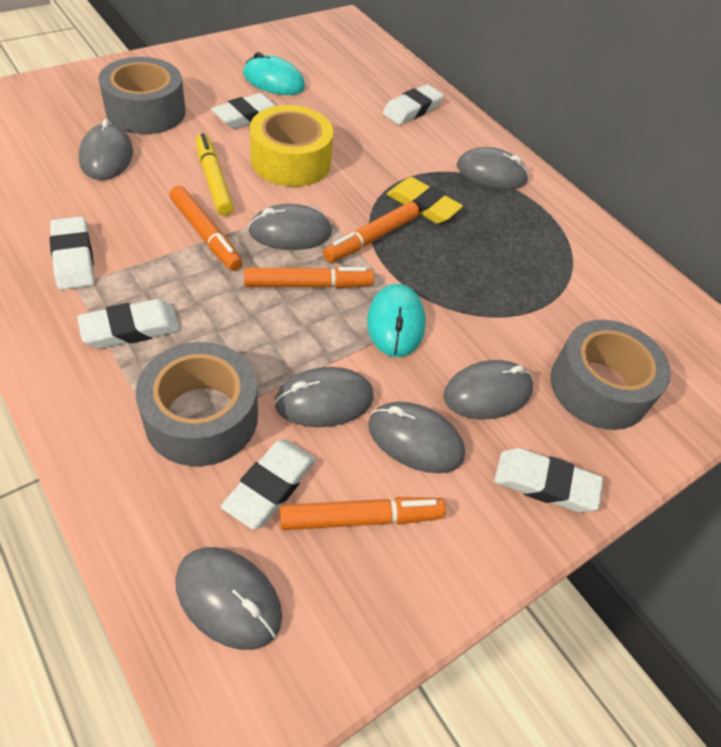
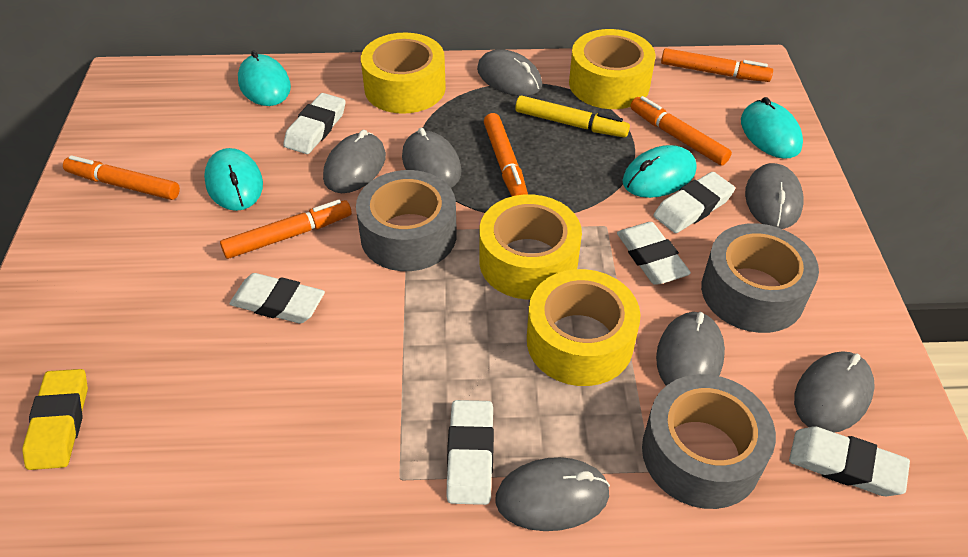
orange marker: 4 -> 5
turquoise mouse: 2 -> 4
yellow tape: 1 -> 4

